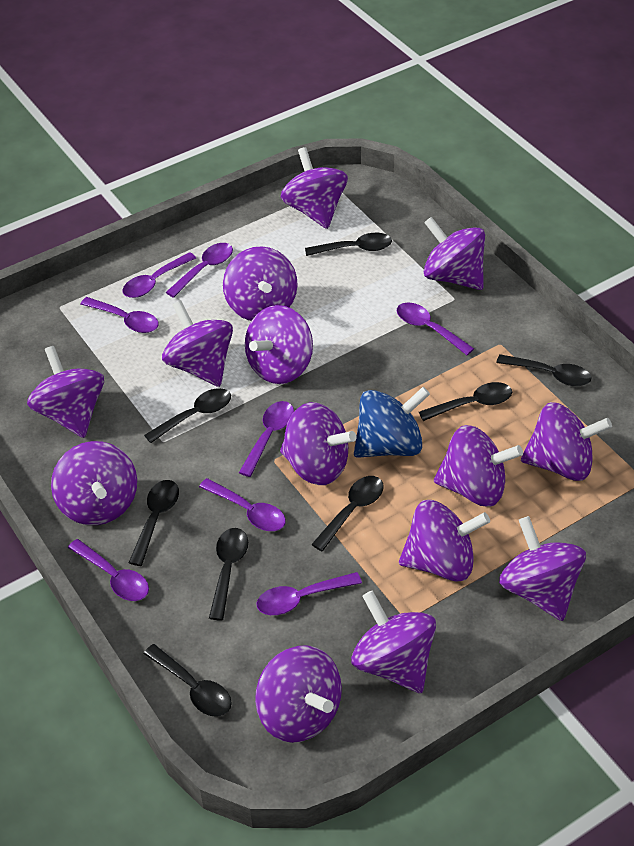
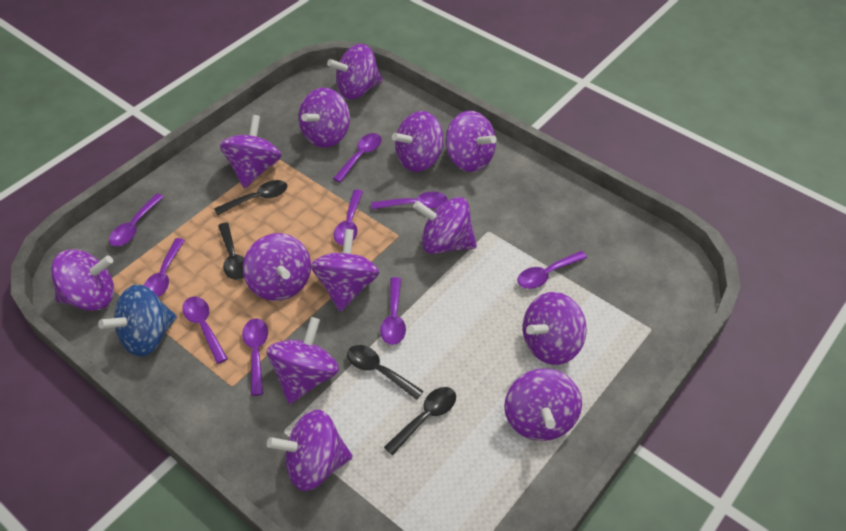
black spoon: 8 -> 4
purple spinning top: 14 -> 13
purple spoon: 8 -> 9

